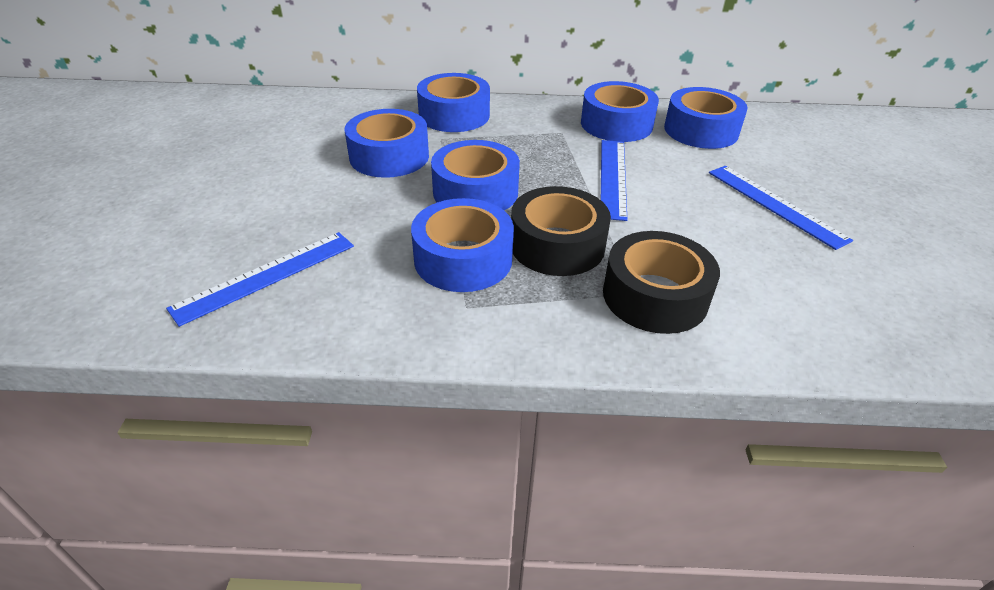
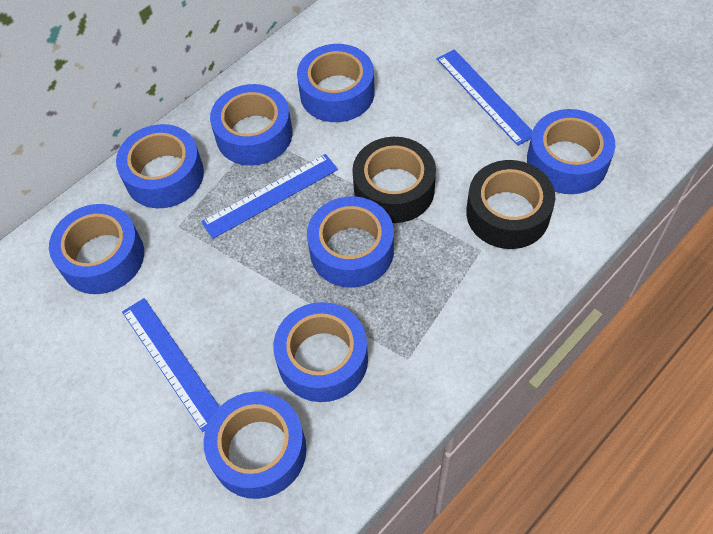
blue tape: 6 -> 8

